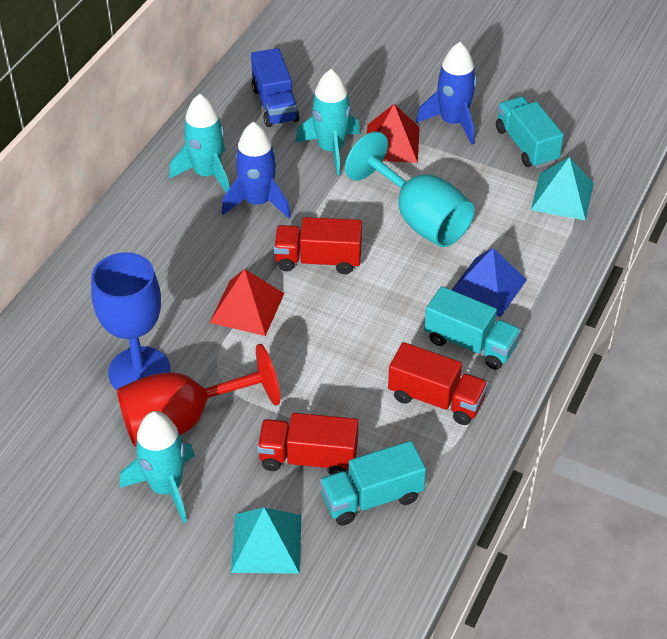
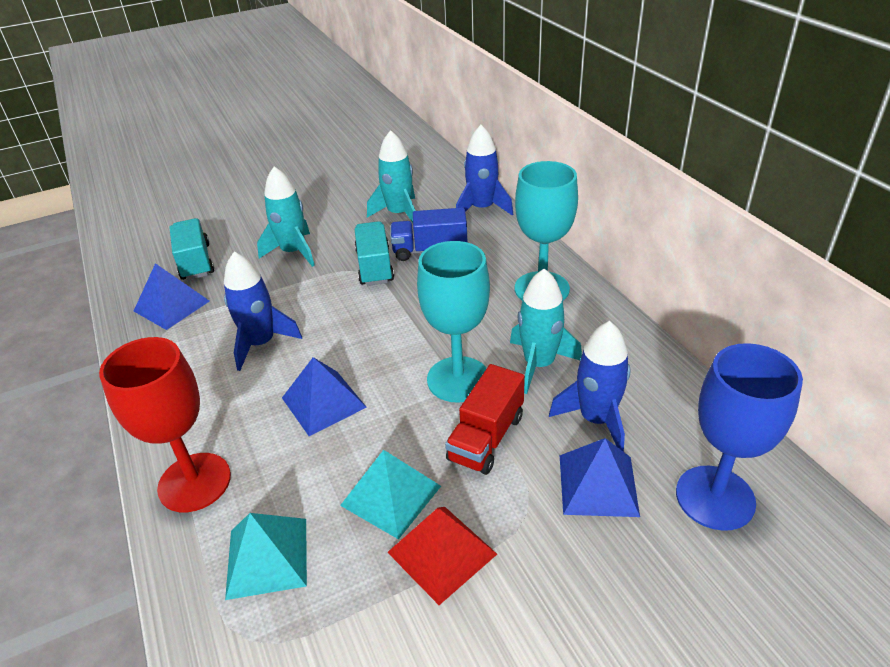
blue pyramid: 1 -> 3
blue rocket: 2 -> 3
red pyramid: 2 -> 1
red truck: 3 -> 1
turquoise goblet: 1 -> 2
turquoise truck: 3 -> 2

